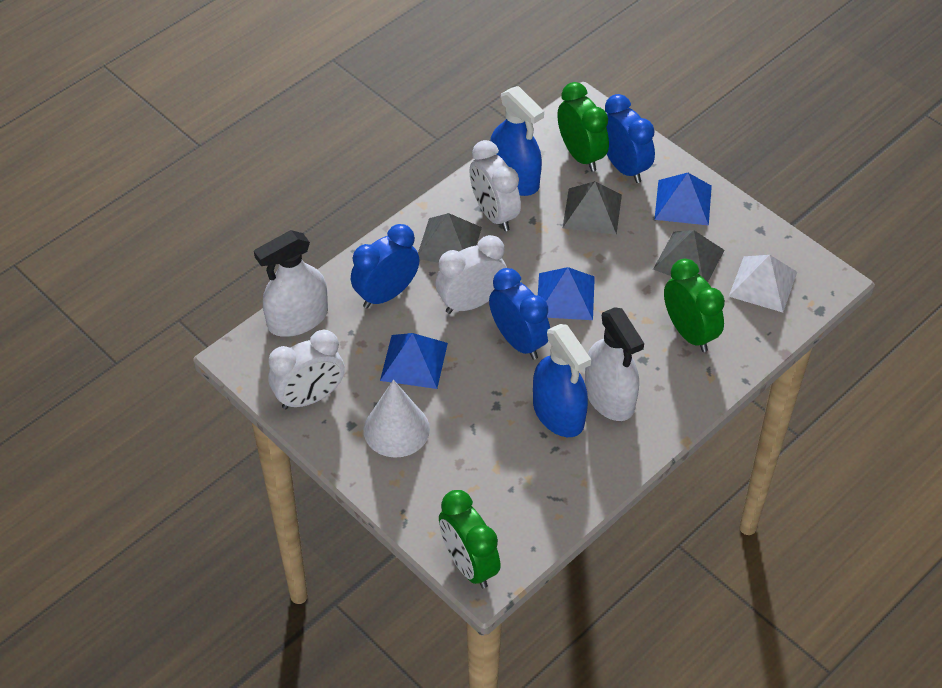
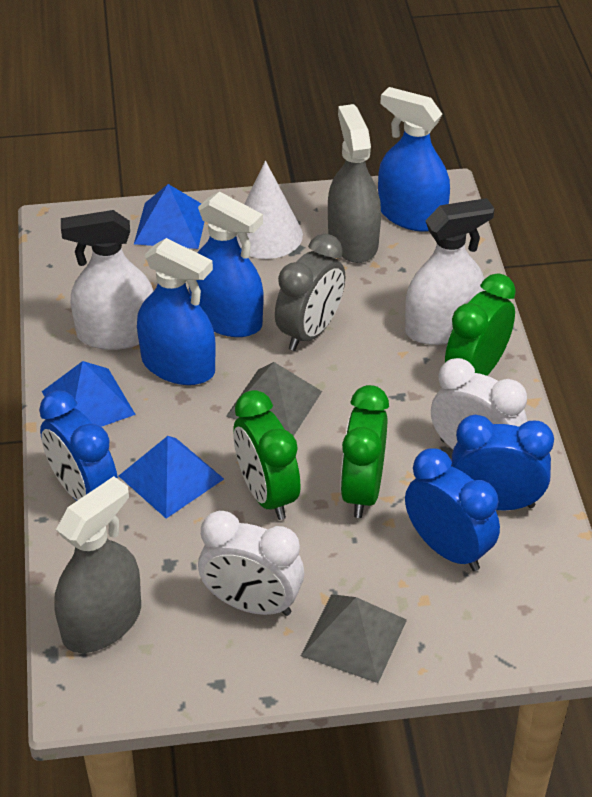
blue spray bottle: 2 -> 3
grey clock: 0 -> 1
grey pyramid: 3 -> 2
grey spray bottle: 0 -> 2
white clock: 3 -> 2
white pyramid: 1 -> 0

